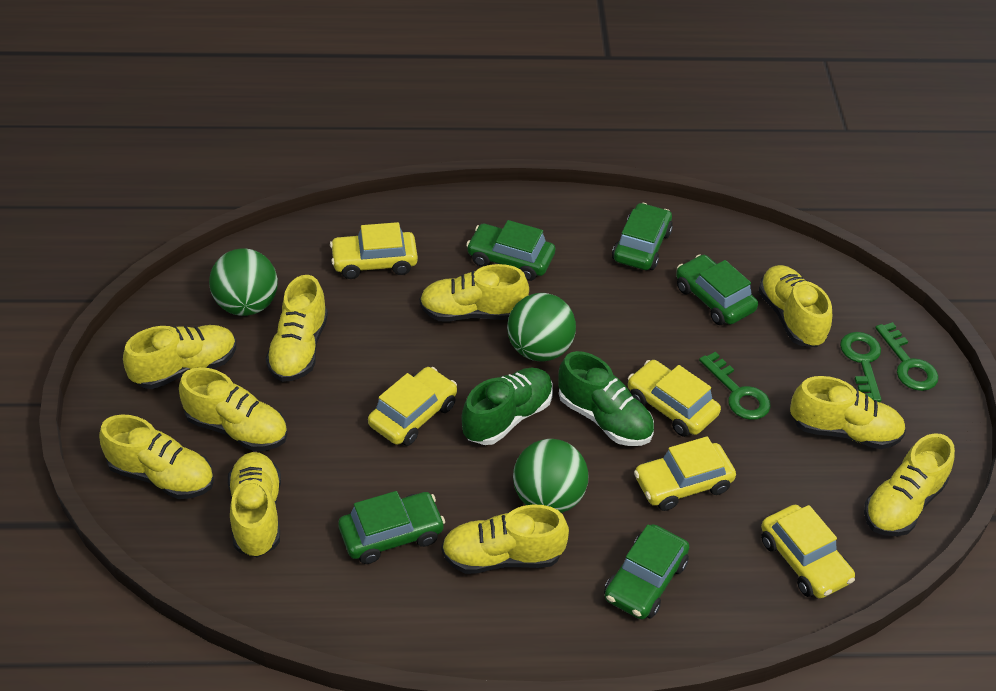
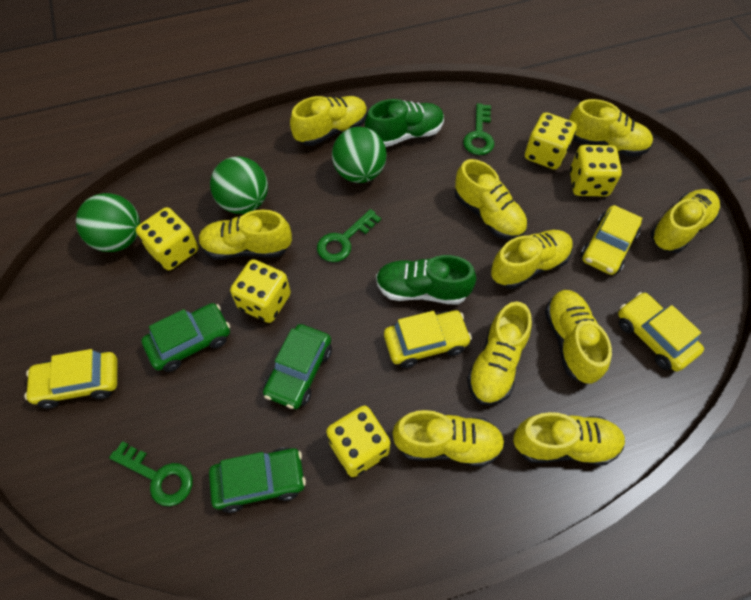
green car: 5 -> 3
yellow car: 5 -> 4
yellow dice: 0 -> 5

